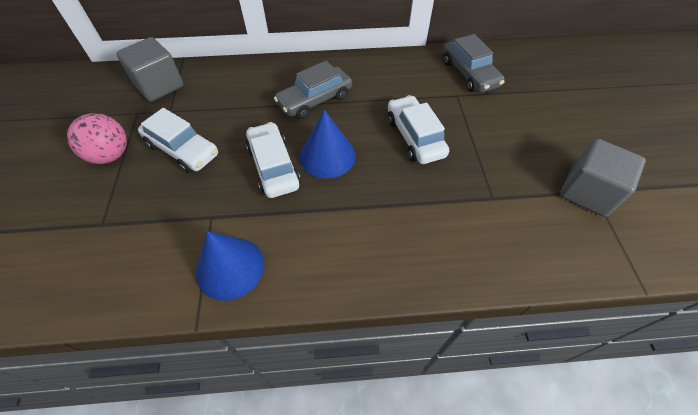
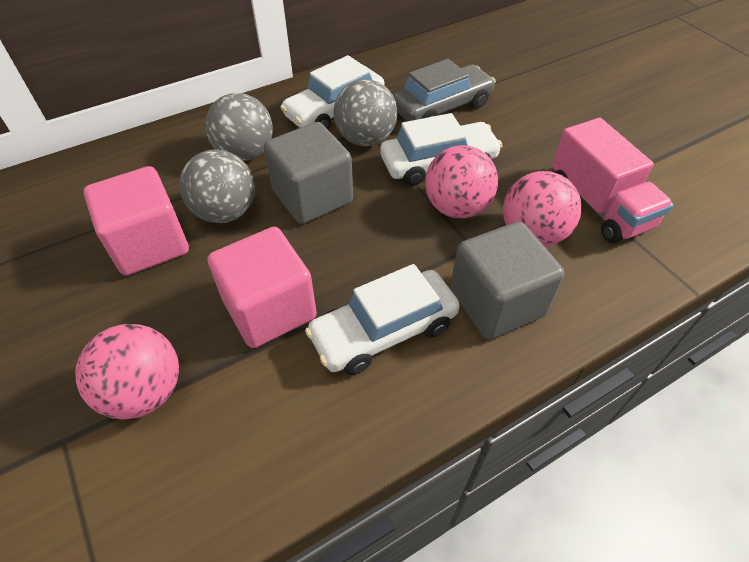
blue cone: 2 -> 0
grey ball: 0 -> 3
grey car: 2 -> 1
pink ball: 1 -> 3
pink cube: 0 -> 2
pink truck: 0 -> 1

